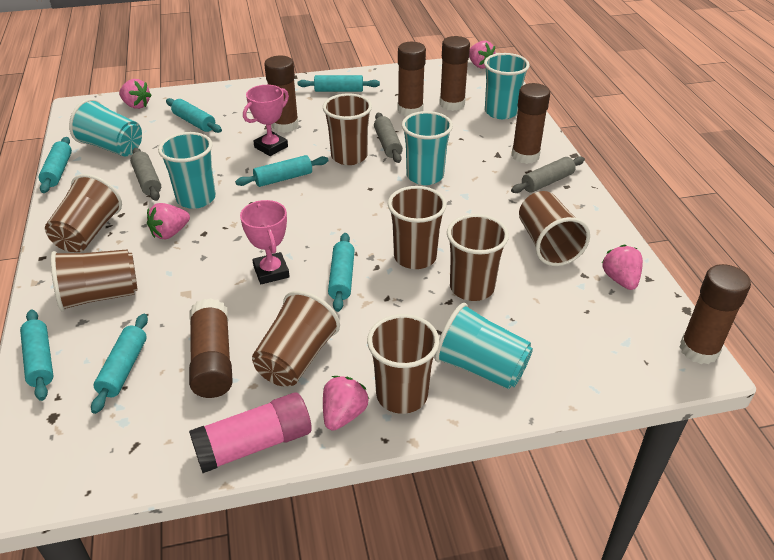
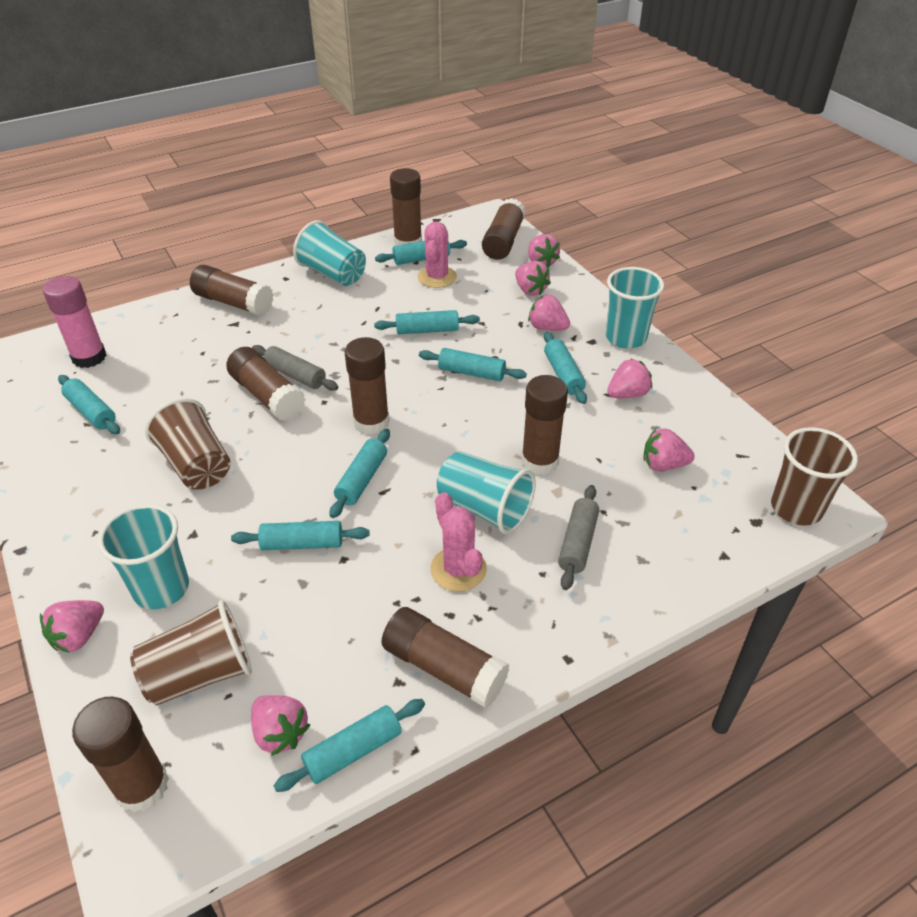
brown cup: 8 -> 3
brown glue stick: 6 -> 8
grey rolling pin: 3 -> 2
pink cactus: 0 -> 2
pink strawberry: 5 -> 7
pink trophy: 2 -> 0
turquoise cup: 5 -> 4
turquoise rolling pin: 7 -> 8

